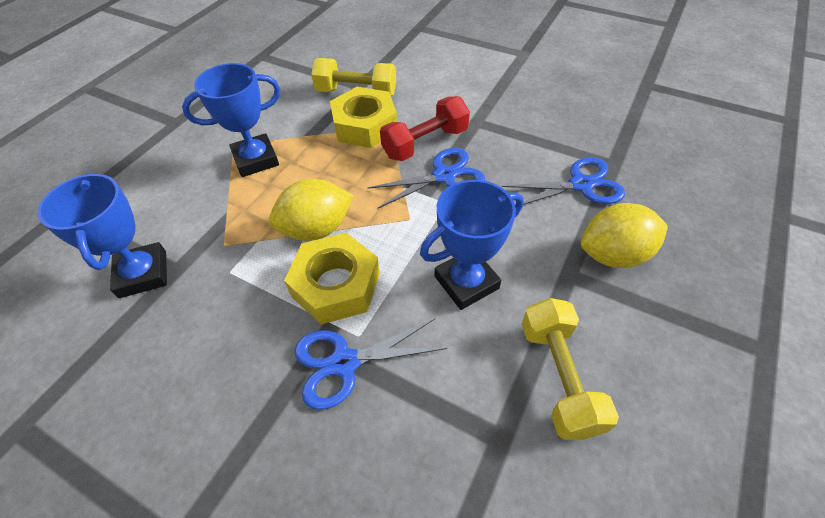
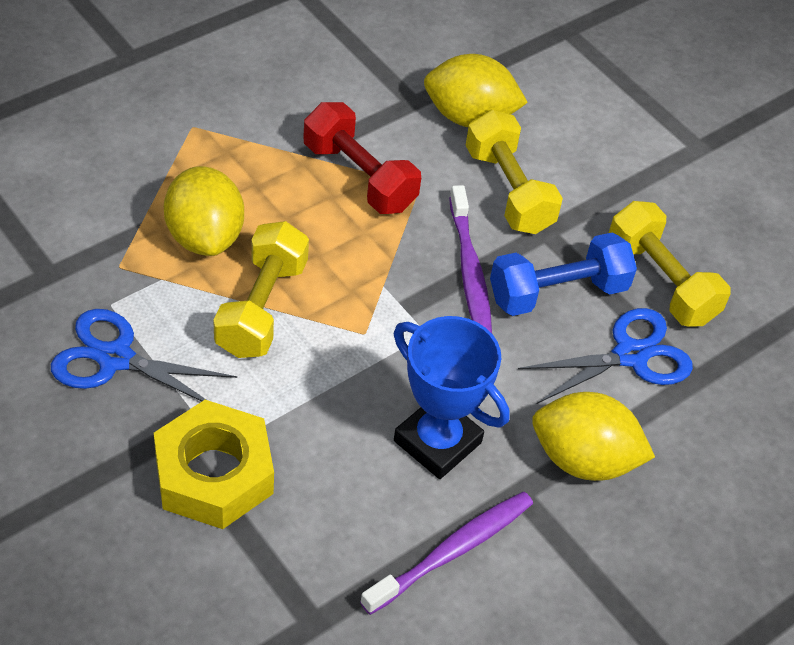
blue dumbbell: 0 -> 1
blue scissors: 3 -> 2
blue trophy: 3 -> 1
purple toothbrush: 0 -> 2
yellow dumbbell: 2 -> 3
yellow lemon: 2 -> 3
yellow nut: 2 -> 1

